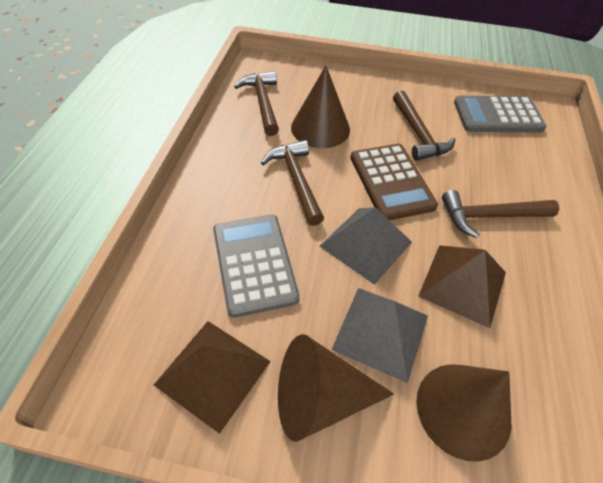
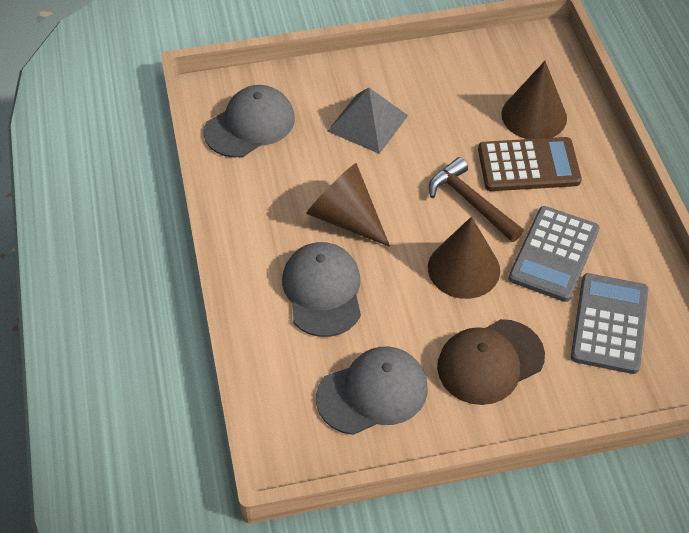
brown cap: 0 -> 1
brown hammer: 4 -> 1
brown pyramid: 2 -> 0
grey cap: 0 -> 3
grey pyramid: 2 -> 1

